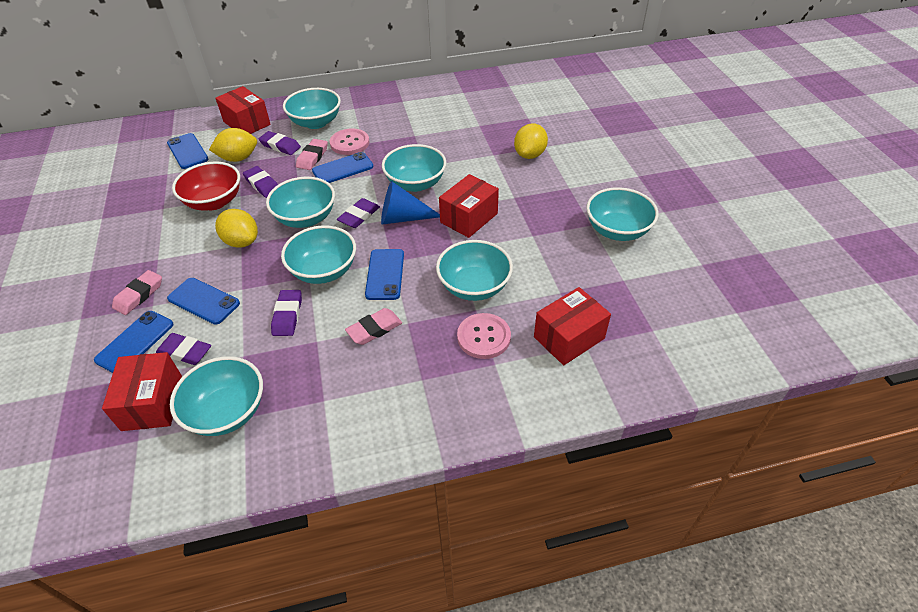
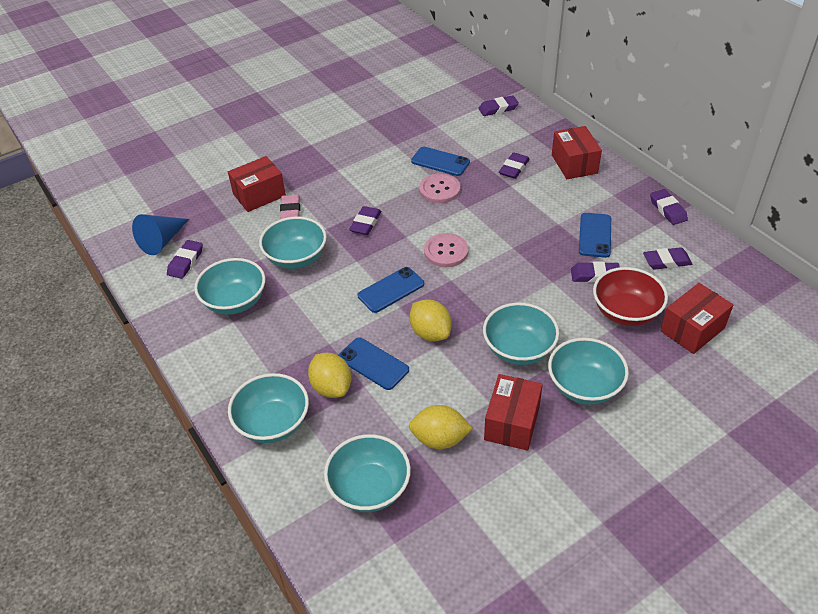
blue phone: 5 -> 4
pink eraser: 3 -> 1
purple eraser: 5 -> 7
turquoise bowl: 7 -> 6

